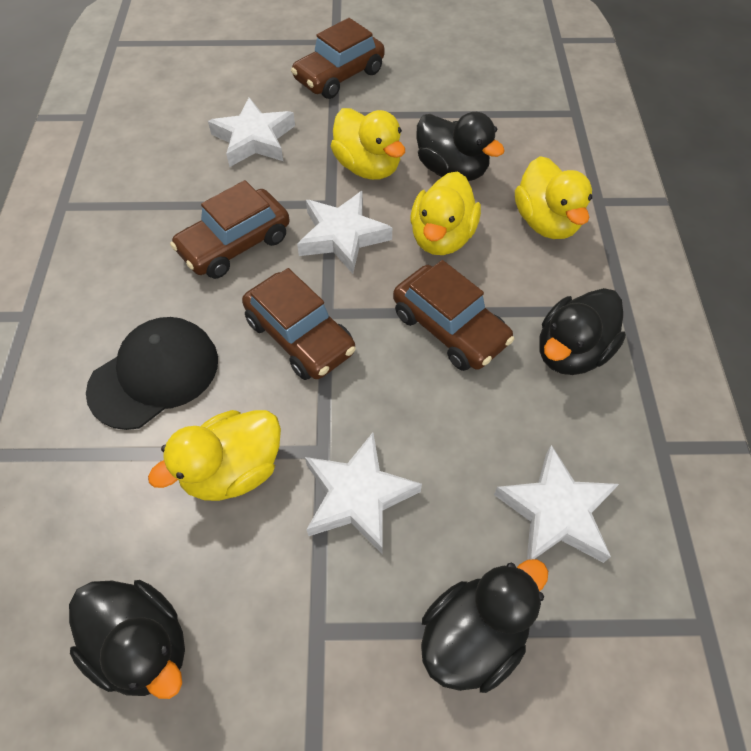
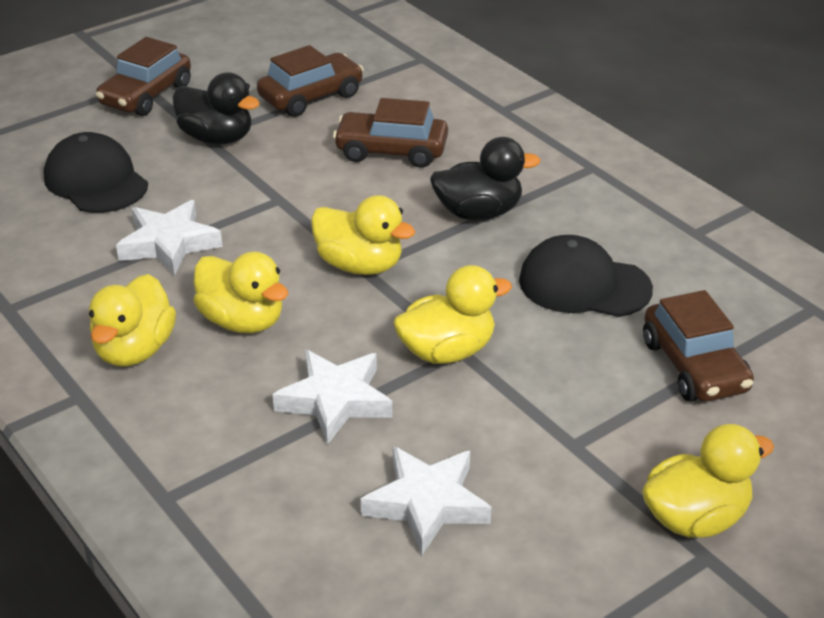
black cap: 1 -> 2
black duck: 4 -> 2
white star: 4 -> 3
yellow duck: 4 -> 5

